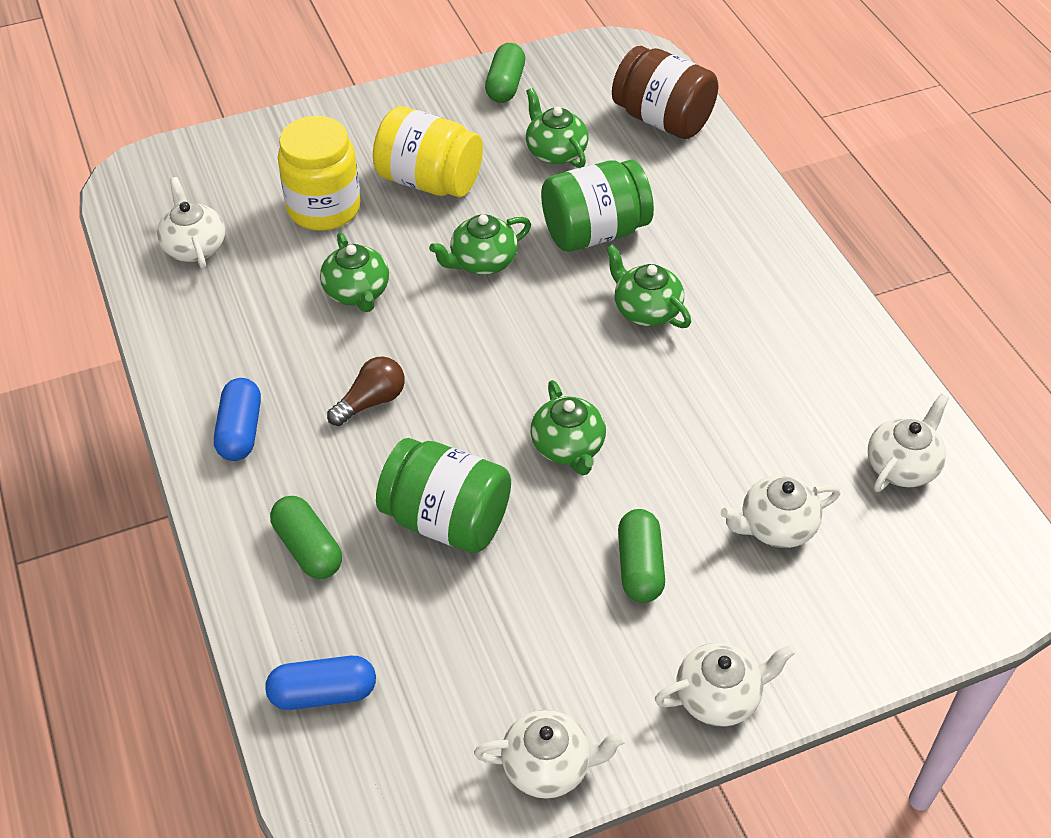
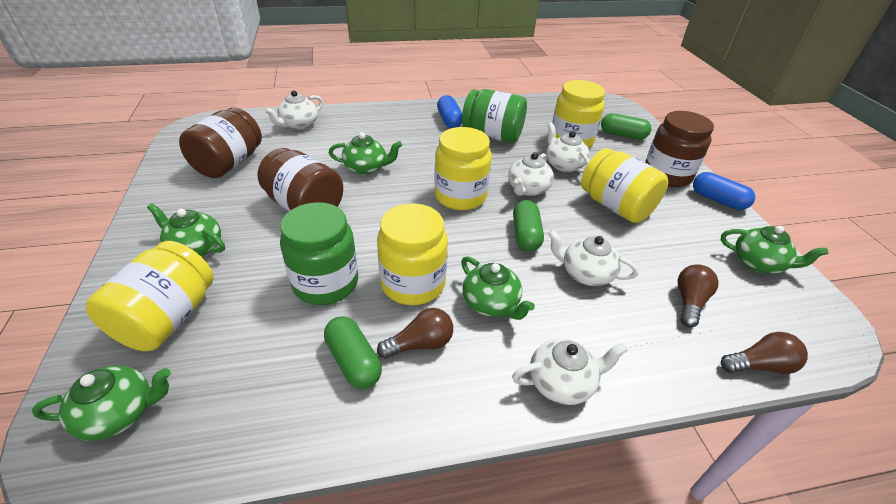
brown jar: 1 -> 3
brown light bulb: 1 -> 3
yellow jar: 2 -> 5

